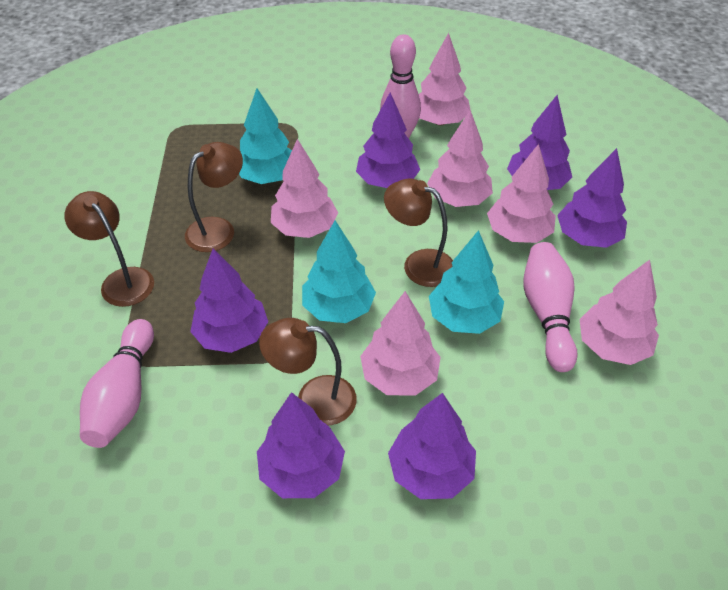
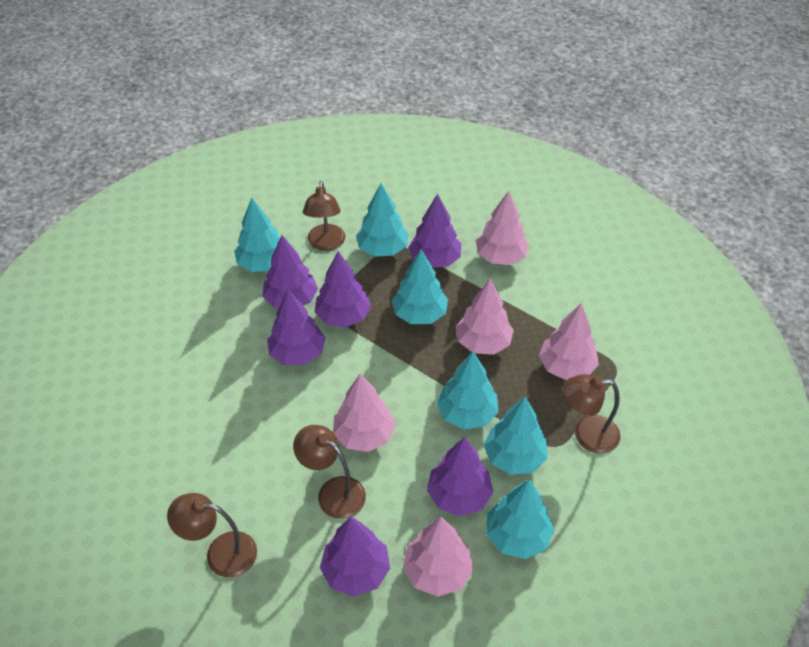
pink bowling pin: 3 -> 0
pink tree: 6 -> 5
turquoise tree: 3 -> 6

